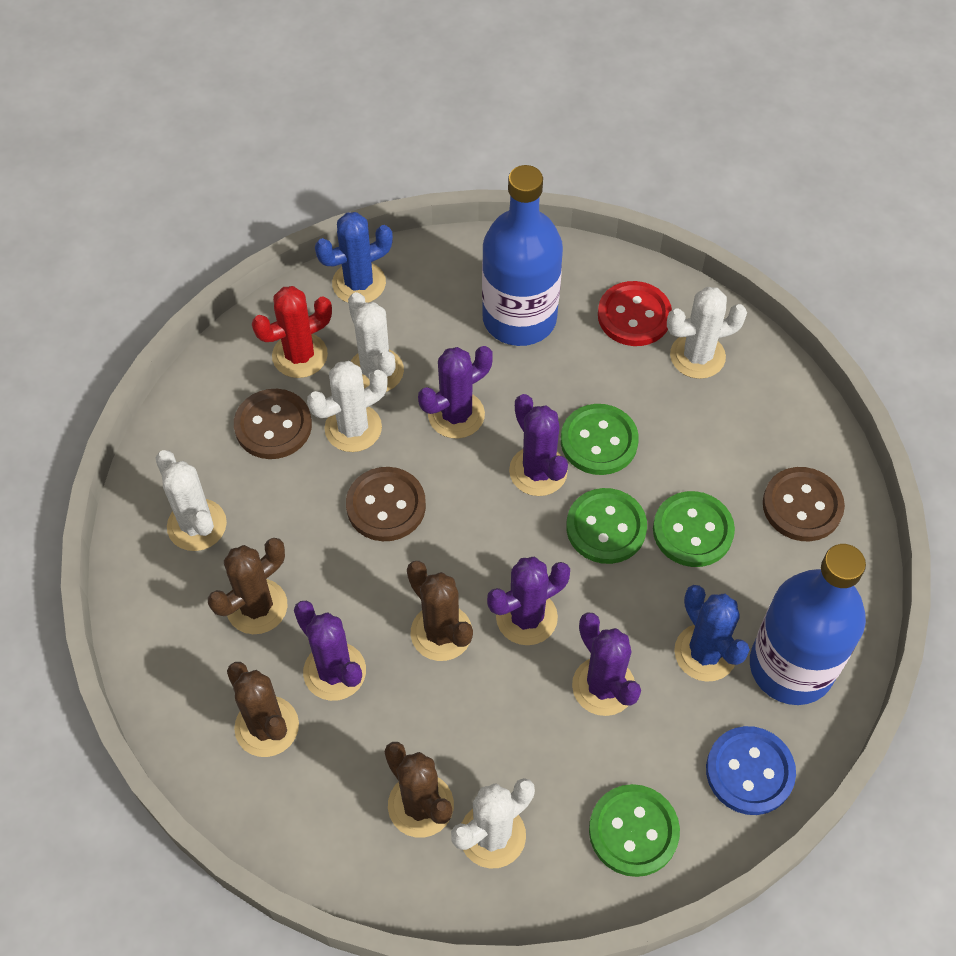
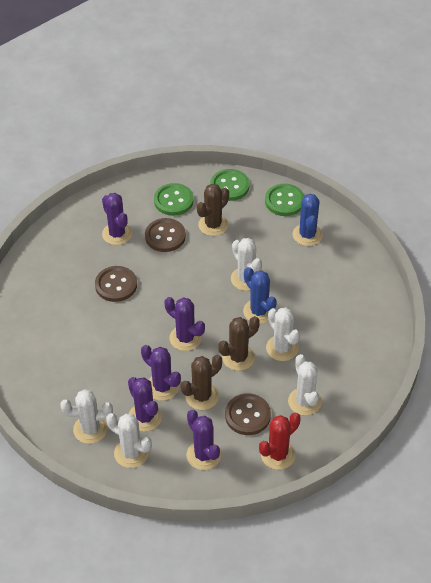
blue bottle: 2 -> 0
blue button: 1 -> 0
brown cactus: 4 -> 3
green button: 4 -> 3
red button: 1 -> 0

